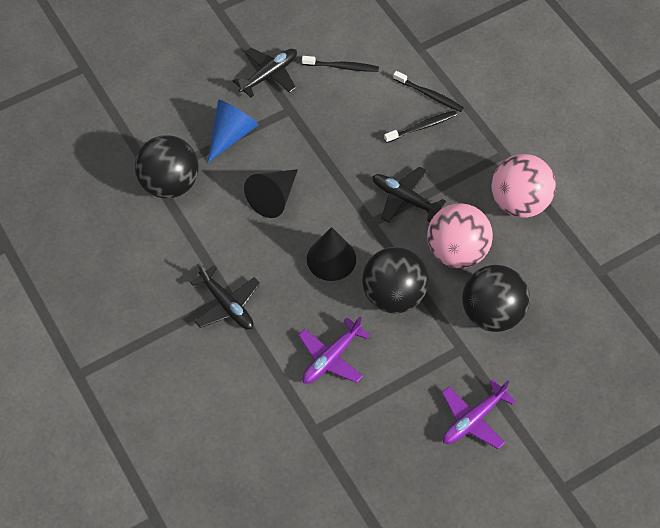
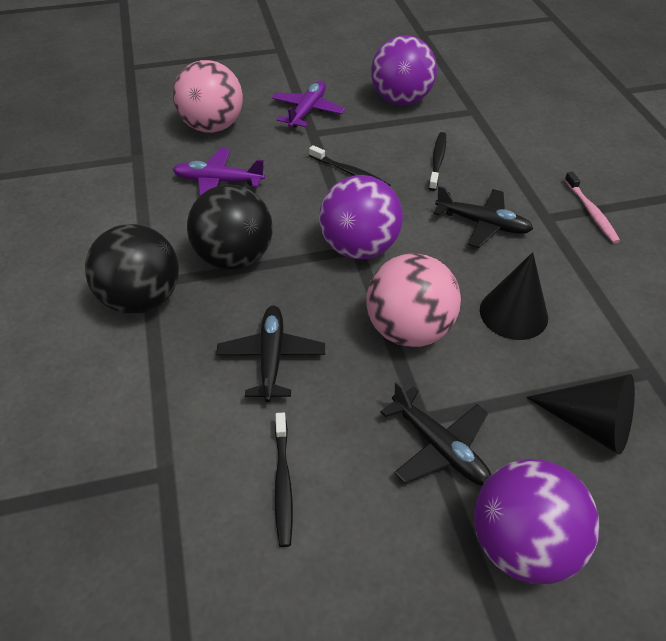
black ball: 3 -> 2
blue cone: 1 -> 0
pink toothbrush: 0 -> 1
purple ball: 0 -> 3

